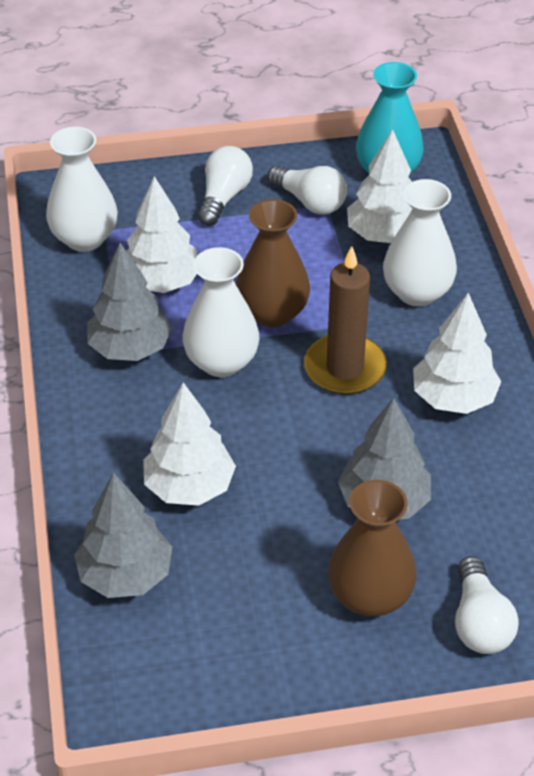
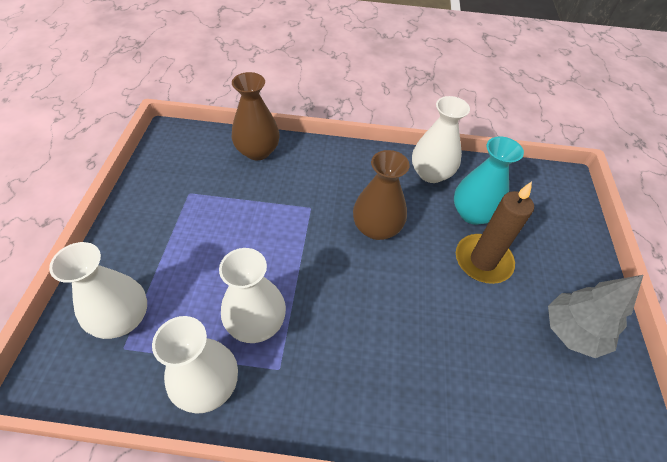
grey tree: 3 -> 1
white light bulb: 3 -> 0
white tree: 4 -> 0
white vase: 3 -> 4

